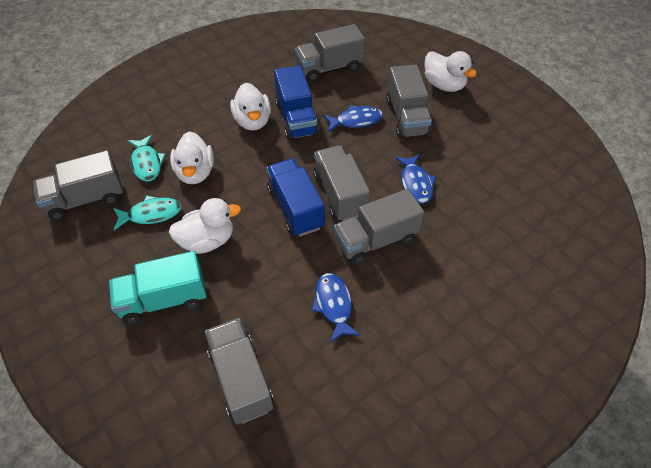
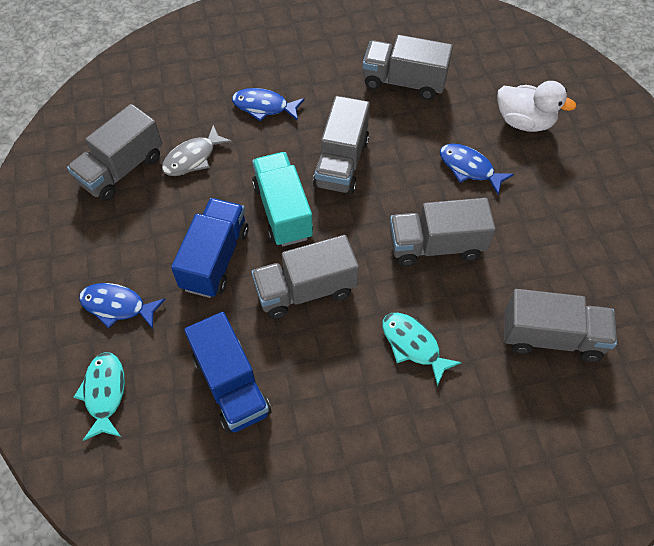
grey fish: 0 -> 1
white duck: 4 -> 1

